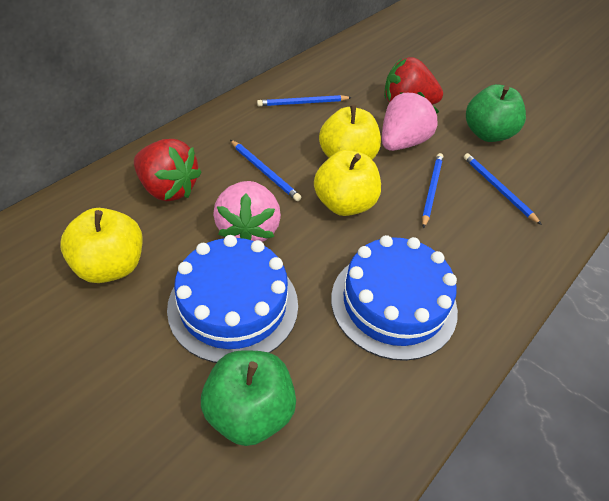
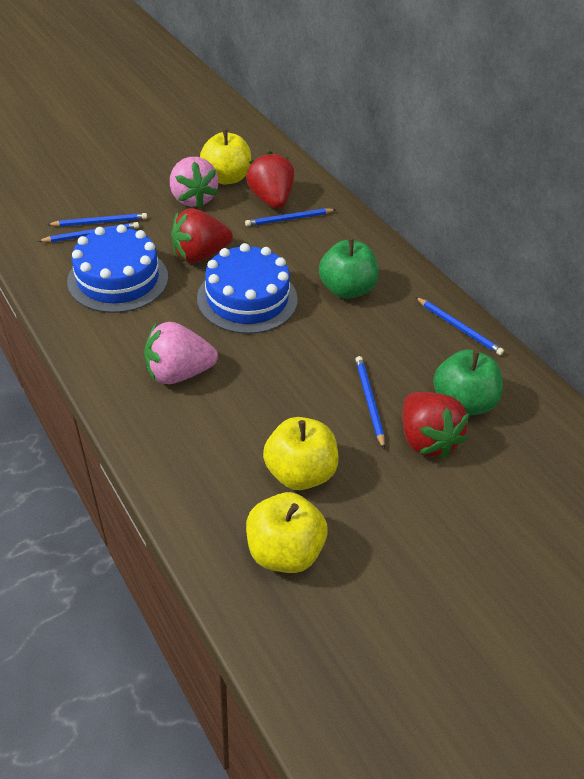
blue pencil: 4 -> 5
red strawberry: 2 -> 3

